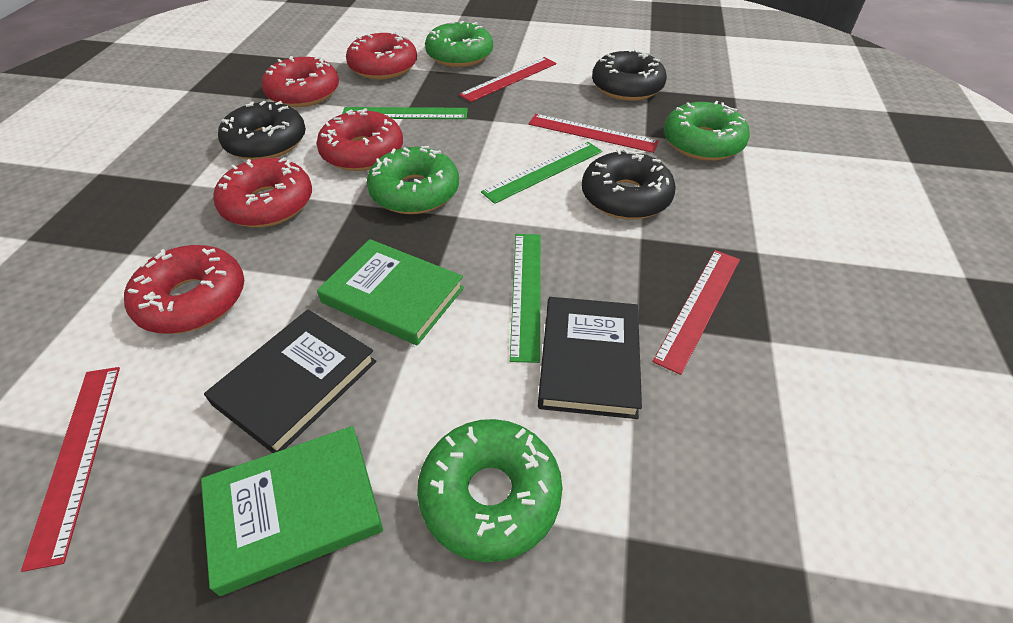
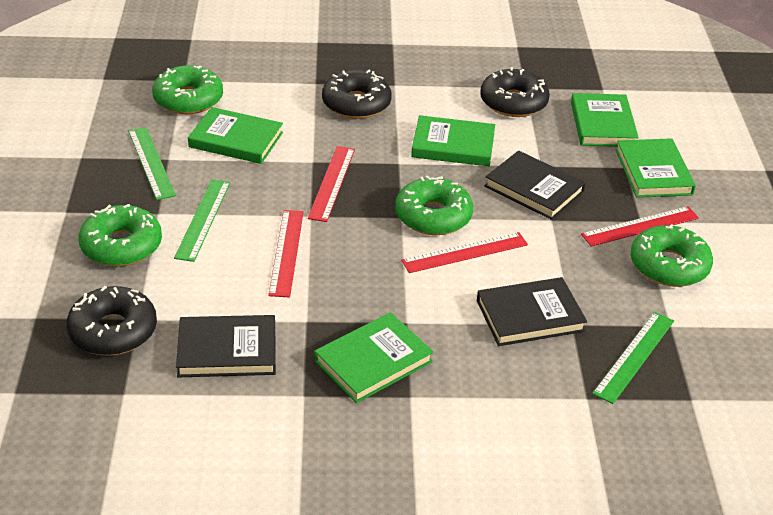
black book: 2 -> 3
green book: 2 -> 5
red donut: 5 -> 0

